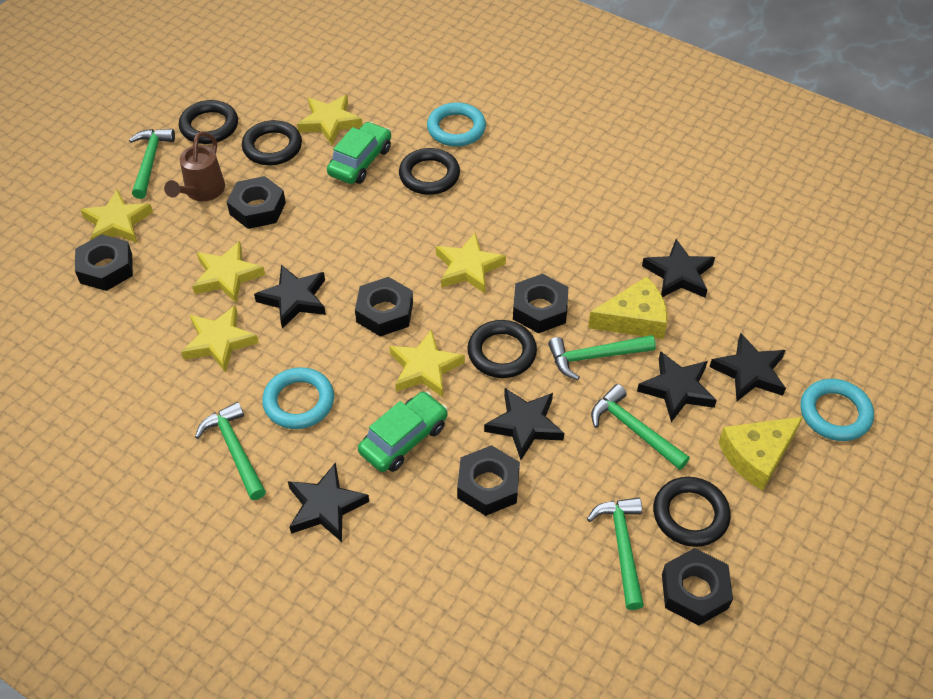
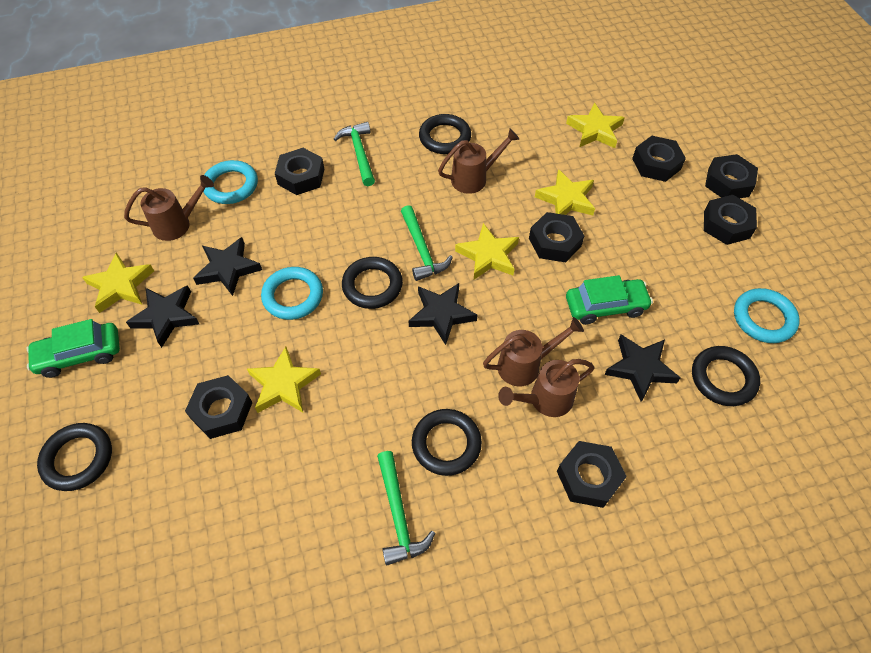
black nut: 6 -> 7
black star: 6 -> 4
brown watering can: 1 -> 4
green hammer: 5 -> 3
yellow cheese: 2 -> 0
yellow star: 6 -> 5

